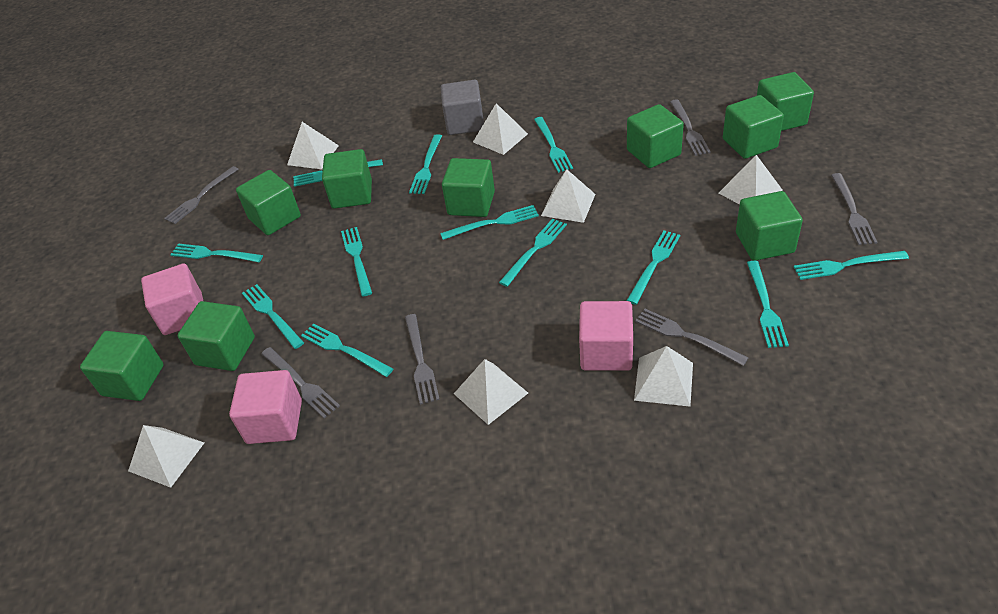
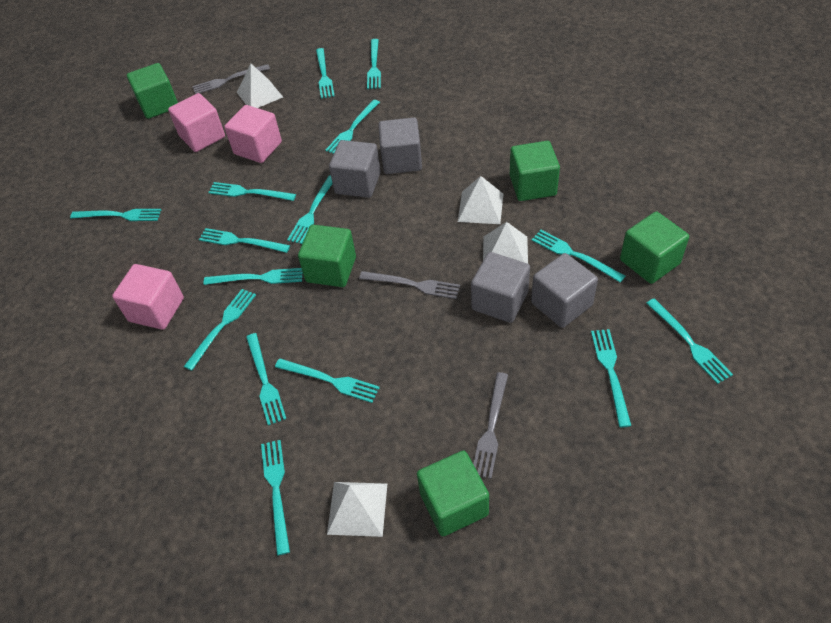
green cube: 9 -> 5
grey cube: 1 -> 4
grey fork: 6 -> 3
turquoise fork: 12 -> 15
white pyramid: 7 -> 4

